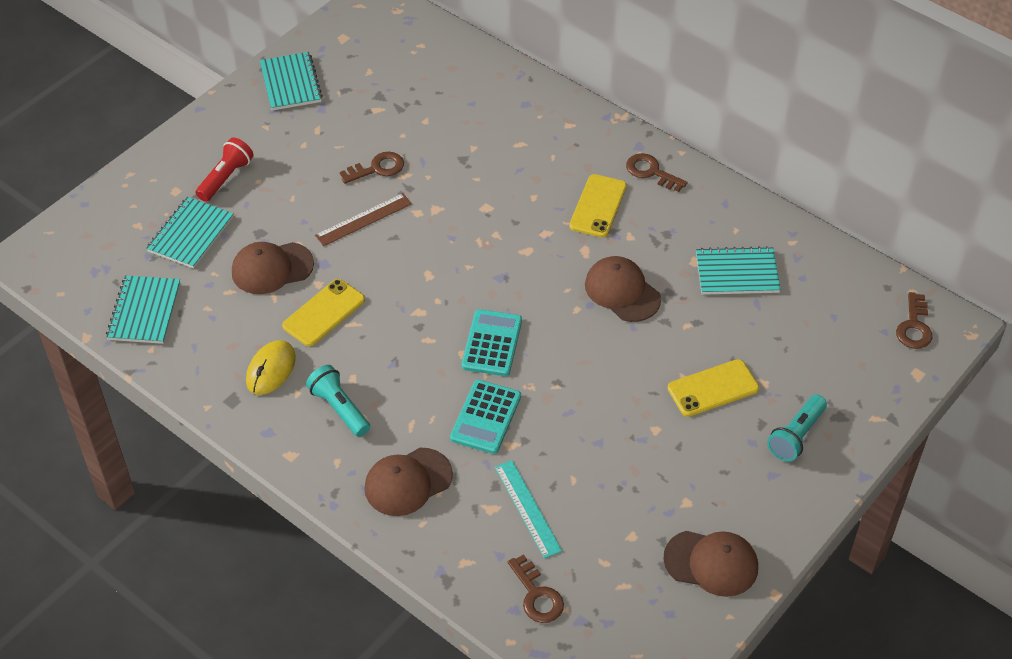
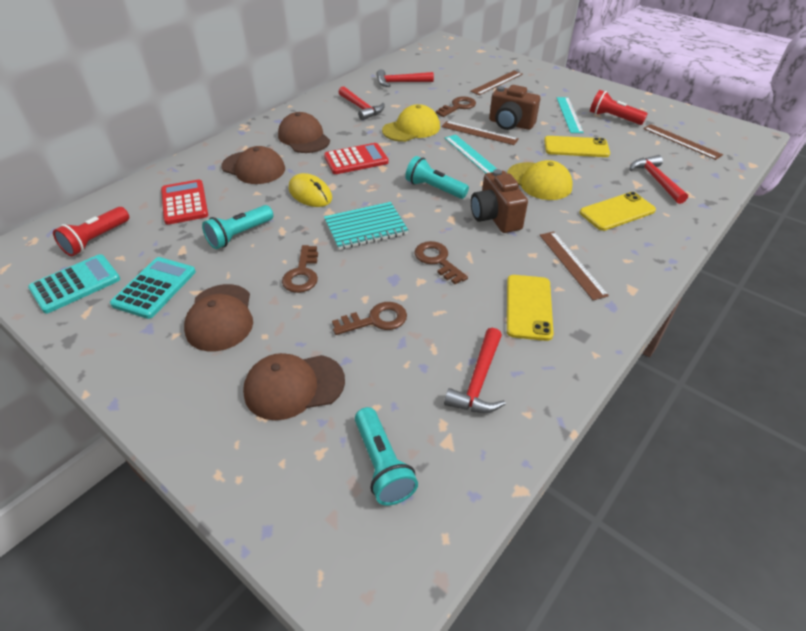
brown camera: 0 -> 2
brown ruler: 1 -> 4
red calculator: 0 -> 2
red flashlight: 1 -> 2
red hammer: 0 -> 4
turquoise flashlight: 2 -> 3
turquoise notebook: 4 -> 1
turquoise ruler: 1 -> 2
yellow cap: 0 -> 2

